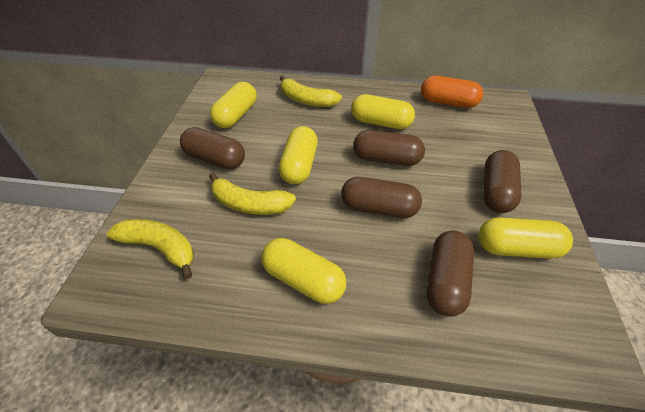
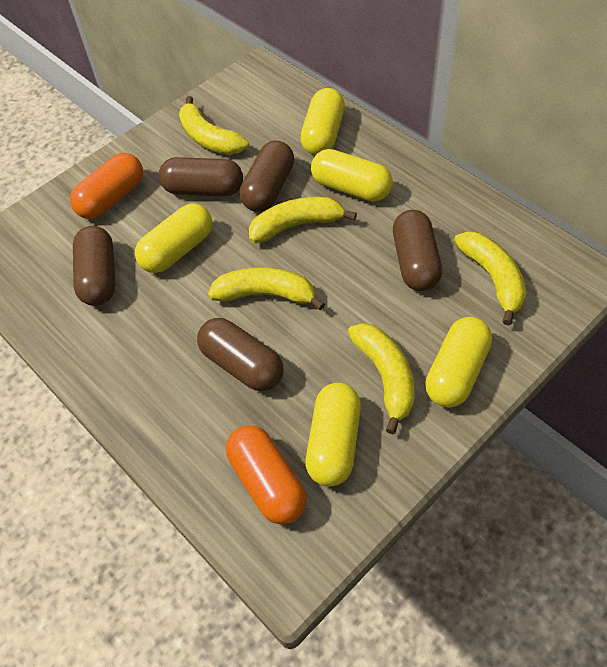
orange capsule: 1 -> 2
yellow banana: 3 -> 5

